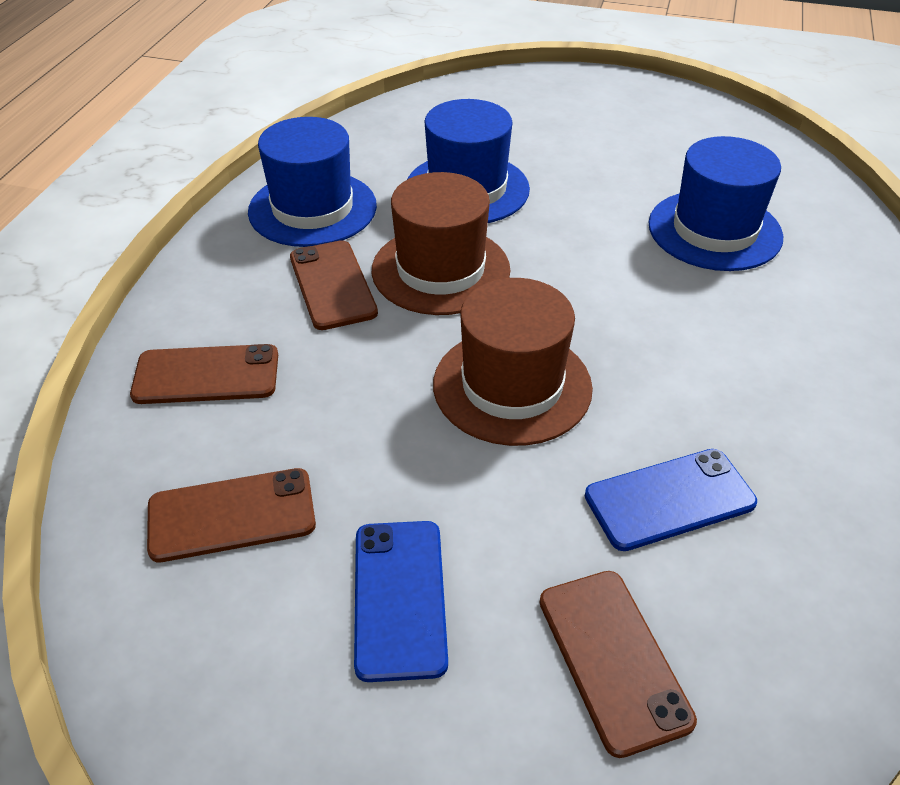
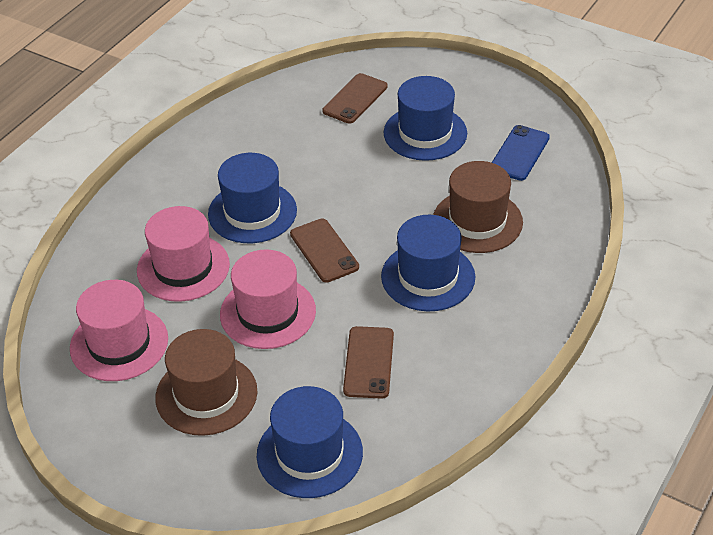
blue hat: 3 -> 4
blue phone: 2 -> 1
brown phone: 4 -> 3
pink hat: 0 -> 3

